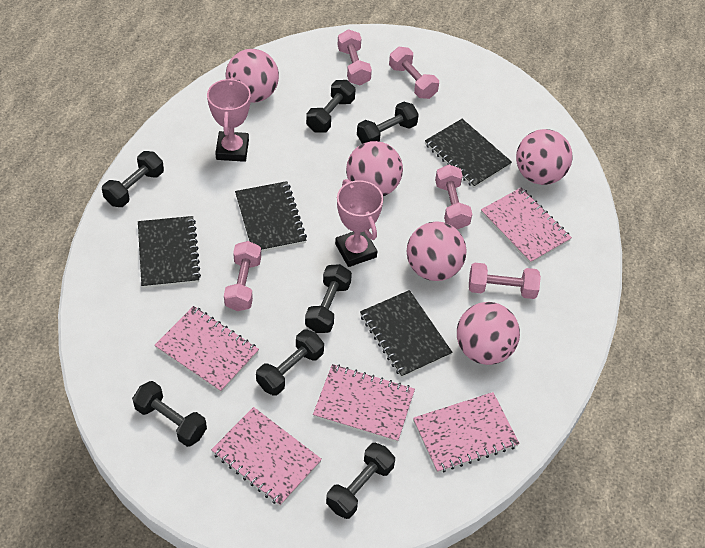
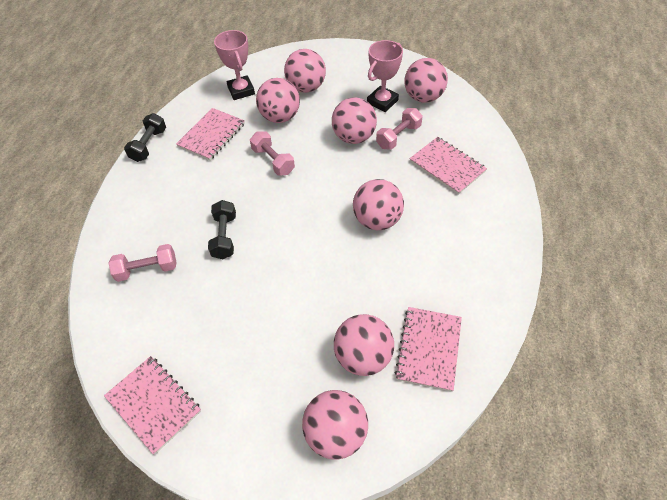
black dumbbell: 7 -> 2
black notebook: 4 -> 0
pink ball: 5 -> 7
pink dumbbell: 5 -> 3
pink notebook: 5 -> 4

